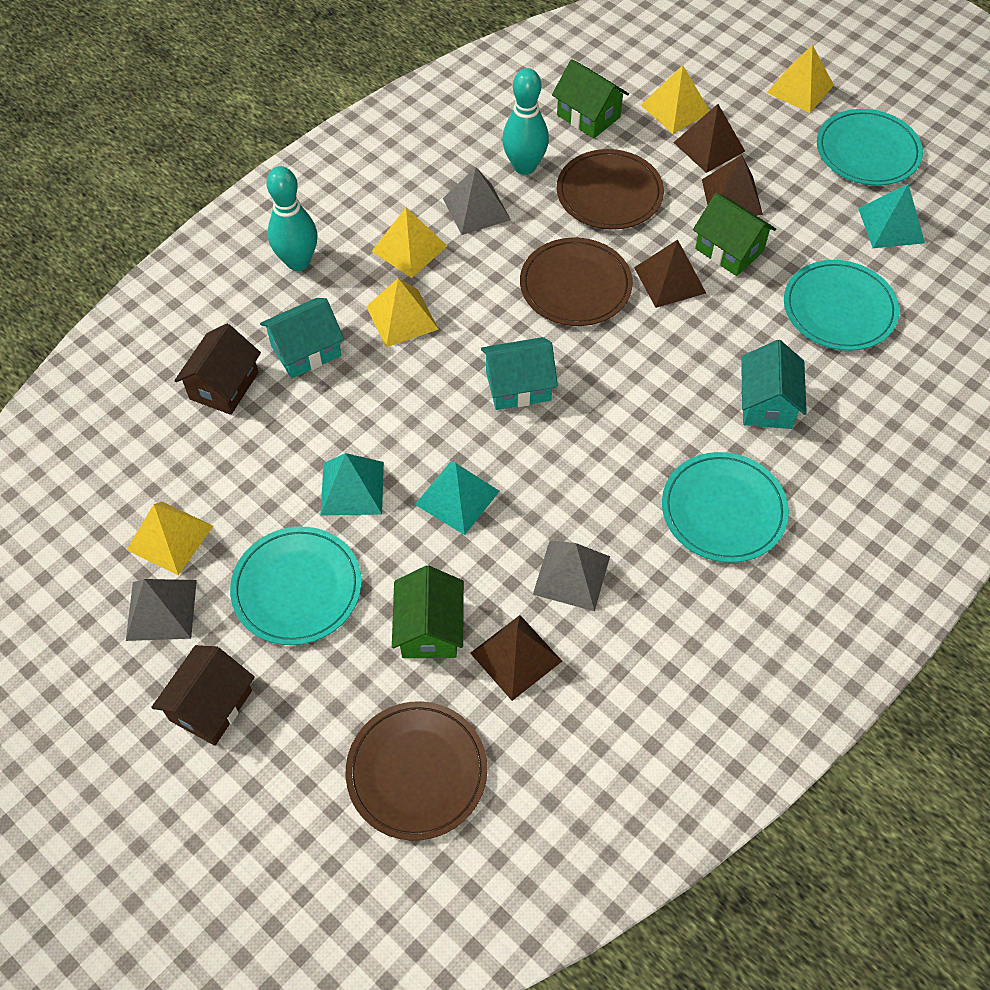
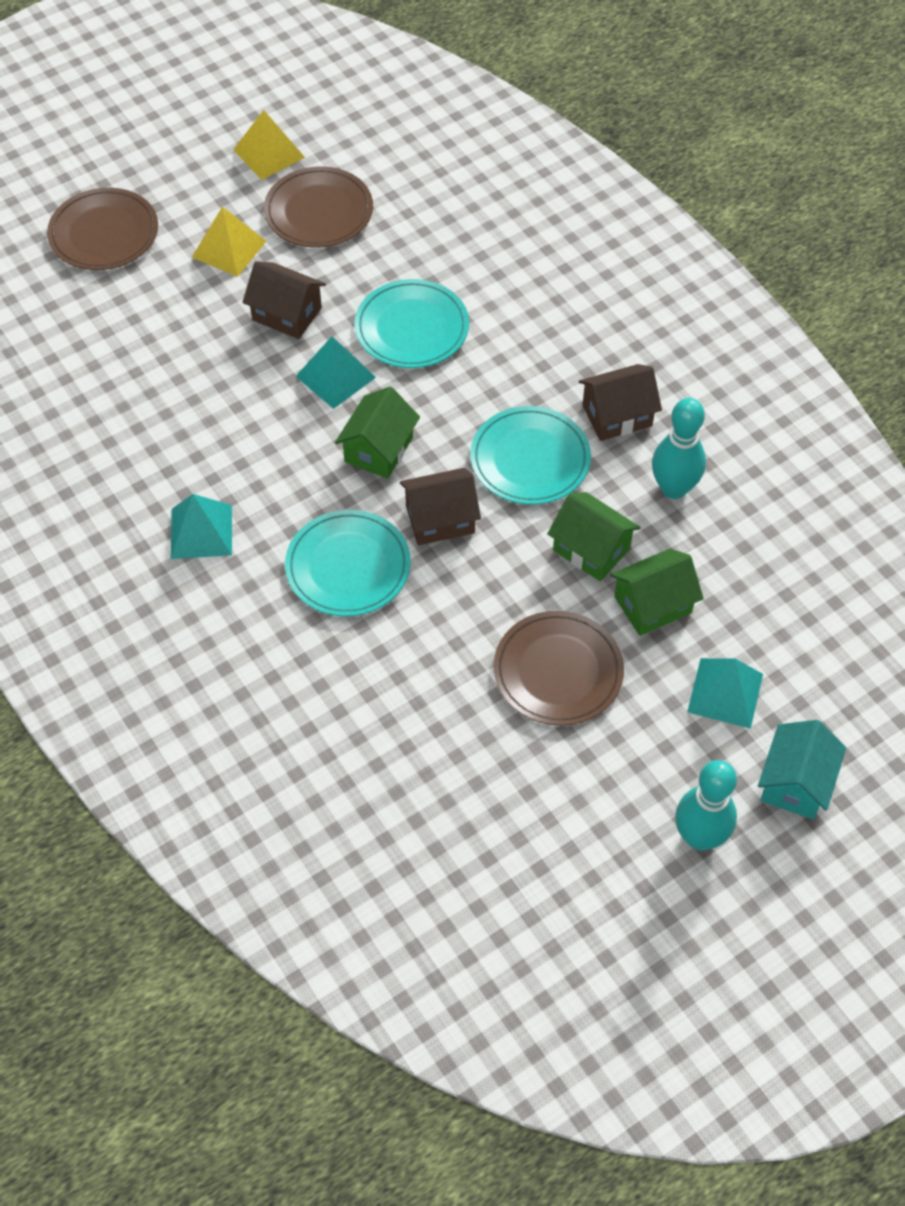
brown house: 2 -> 3
brown pyramid: 4 -> 0
grey pyramid: 3 -> 0
turquoise house: 3 -> 1
turquoise plate: 4 -> 3
yellow pyramid: 5 -> 2

